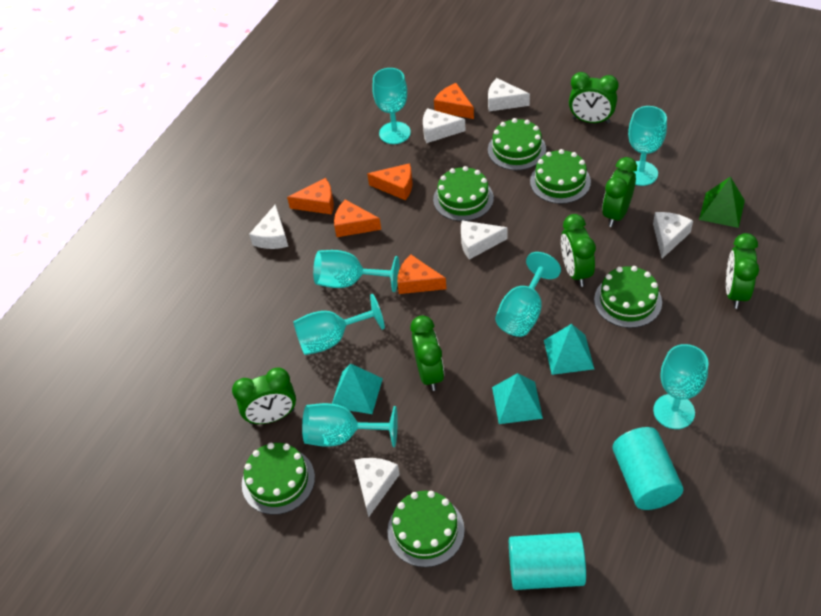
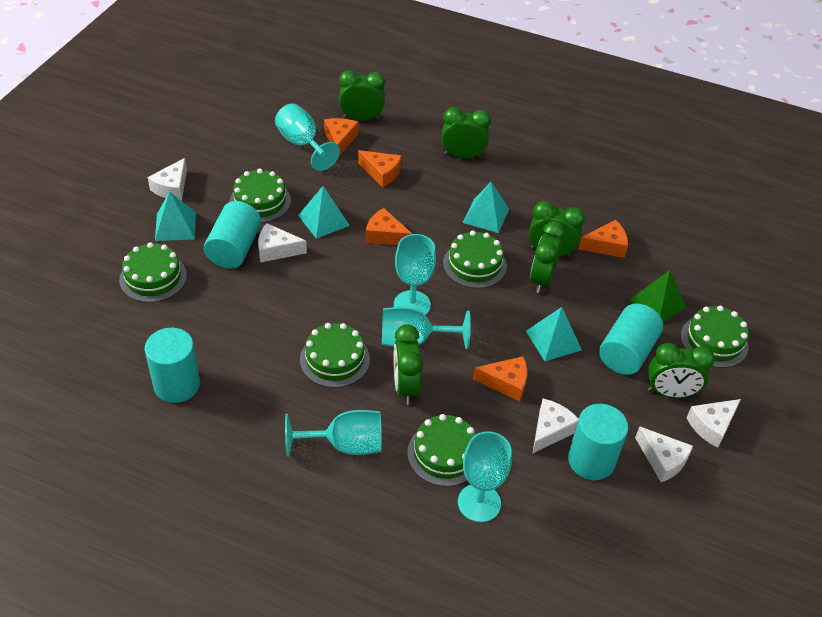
turquoise cylinder: 2 -> 4
turquoise goblet: 7 -> 5
turquoise pyramid: 3 -> 4
white cheese: 6 -> 5

